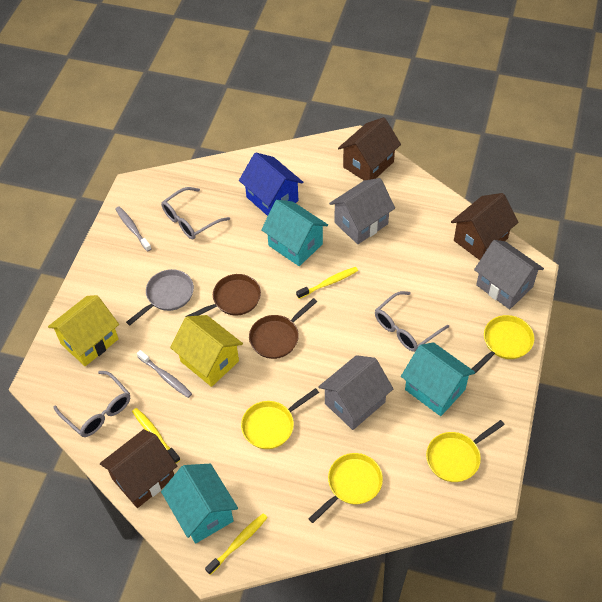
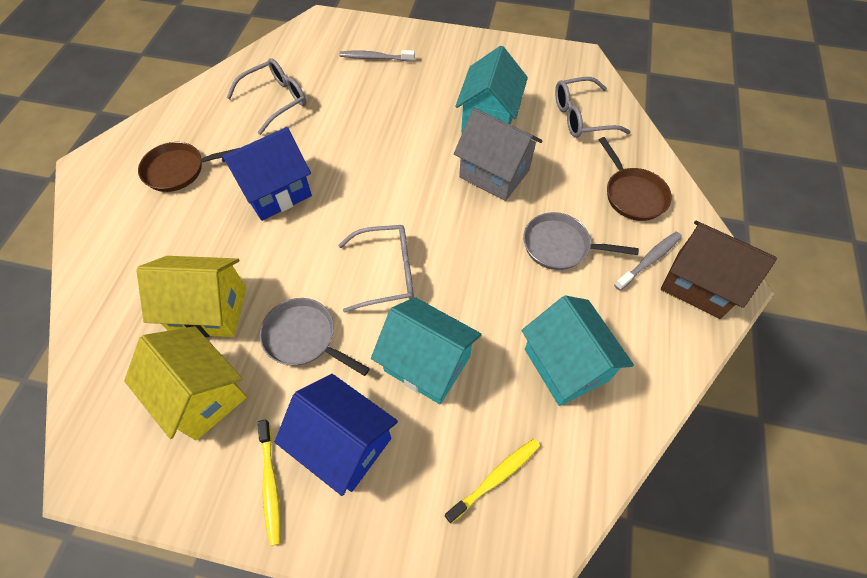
blue house: 1 -> 2
brown house: 3 -> 1
grey house: 3 -> 1
grey pan: 1 -> 2
yellow pan: 4 -> 0
yellow toothbrush: 3 -> 2

